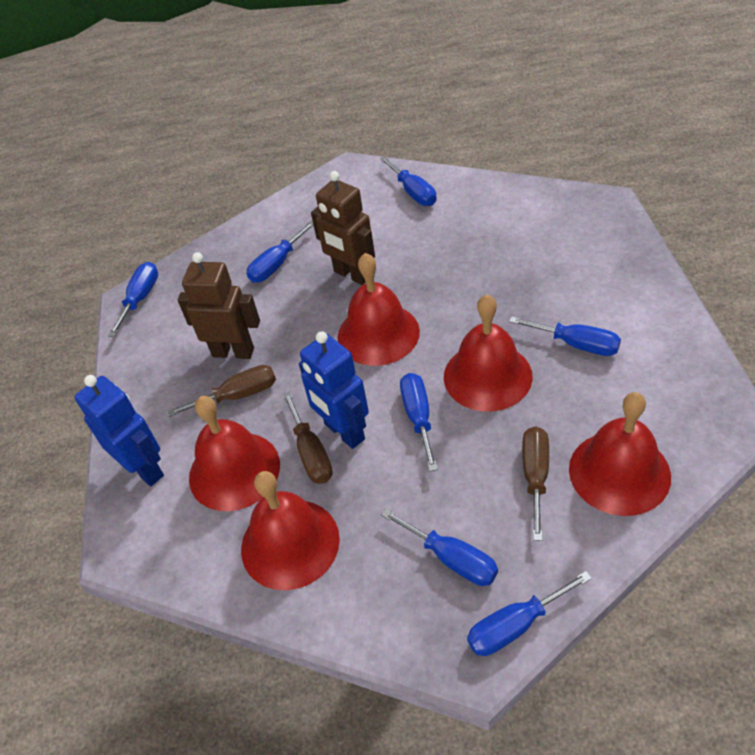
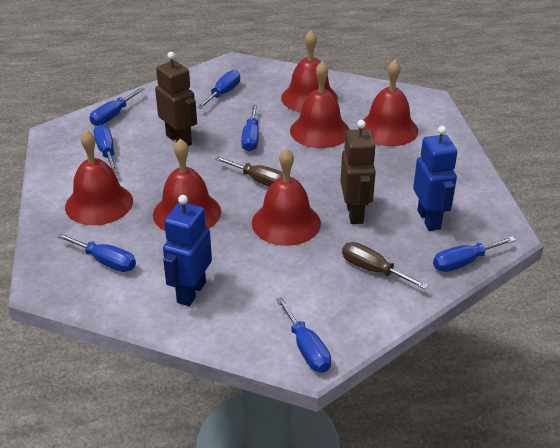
brown screwdriver: 3 -> 2
red bell: 5 -> 6

